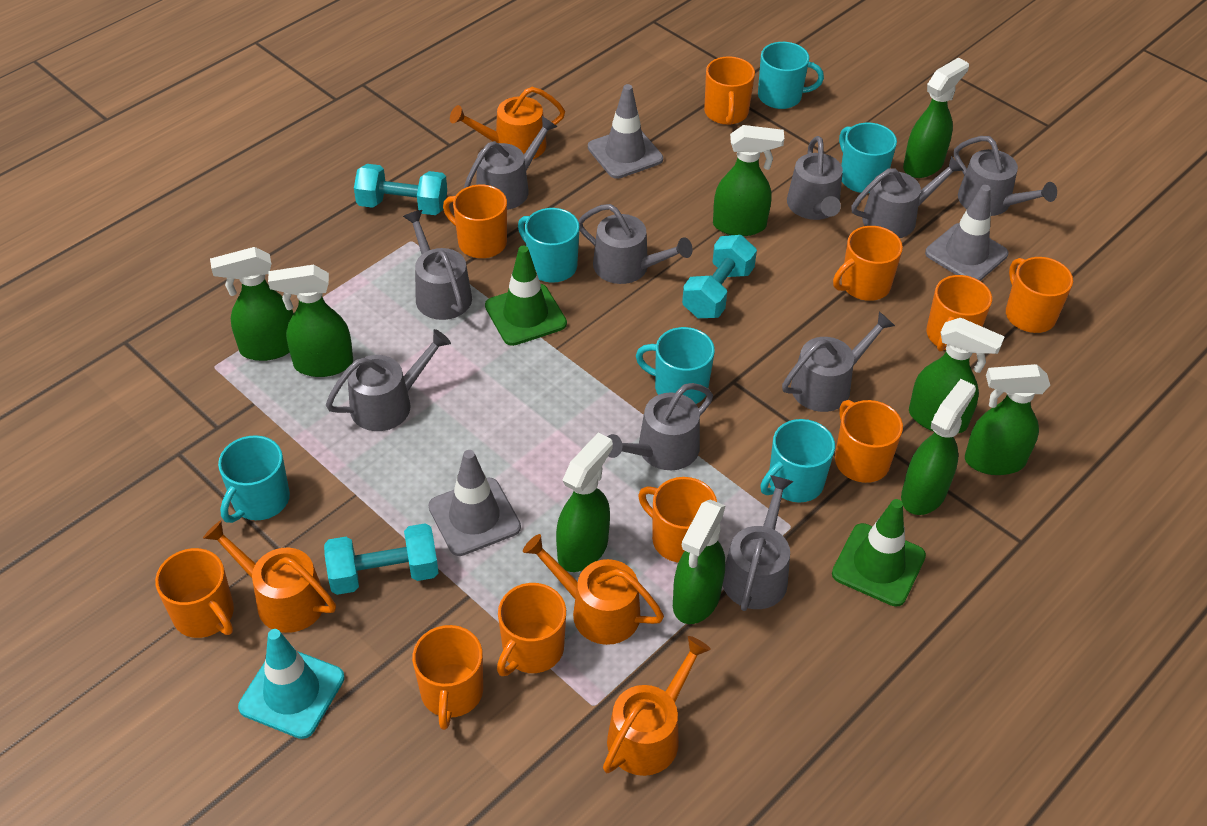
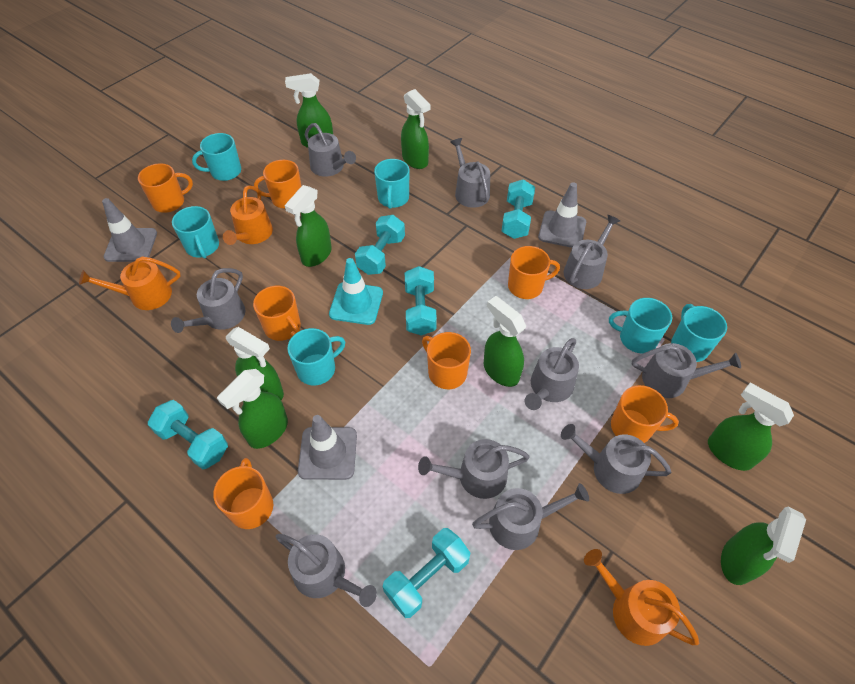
green spray bottle: 9 -> 8
green traffic cone: 2 -> 0
orange mug: 10 -> 7
orange watering can: 4 -> 3
turquoise dumbbell: 3 -> 5

